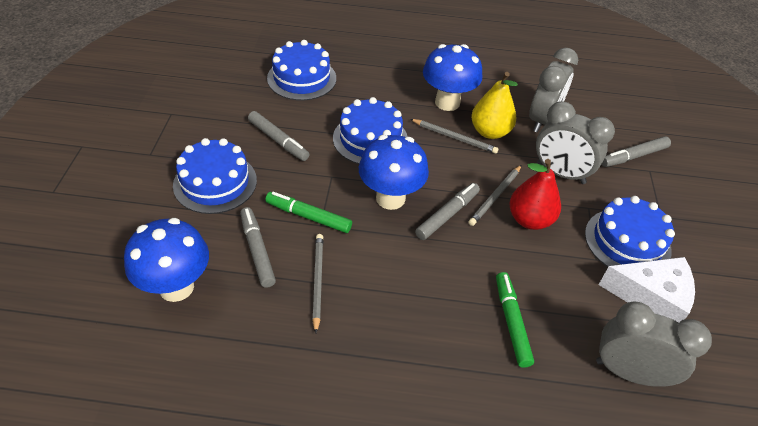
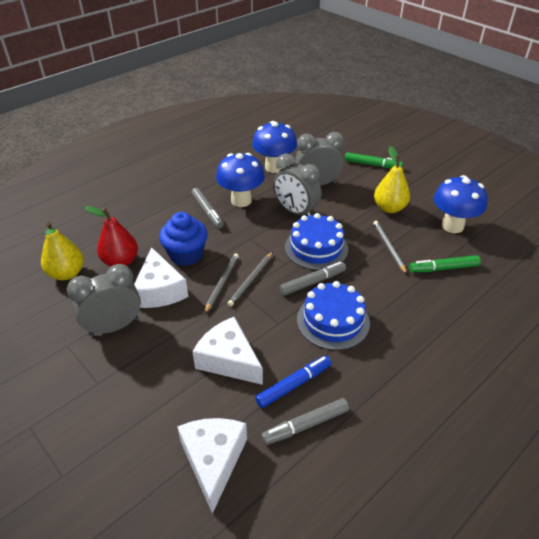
blue cake: 4 -> 2
blue cupcake: 0 -> 1
blue marker: 0 -> 1
grey marker: 4 -> 3
white cheese: 1 -> 3
yellow pear: 1 -> 2

